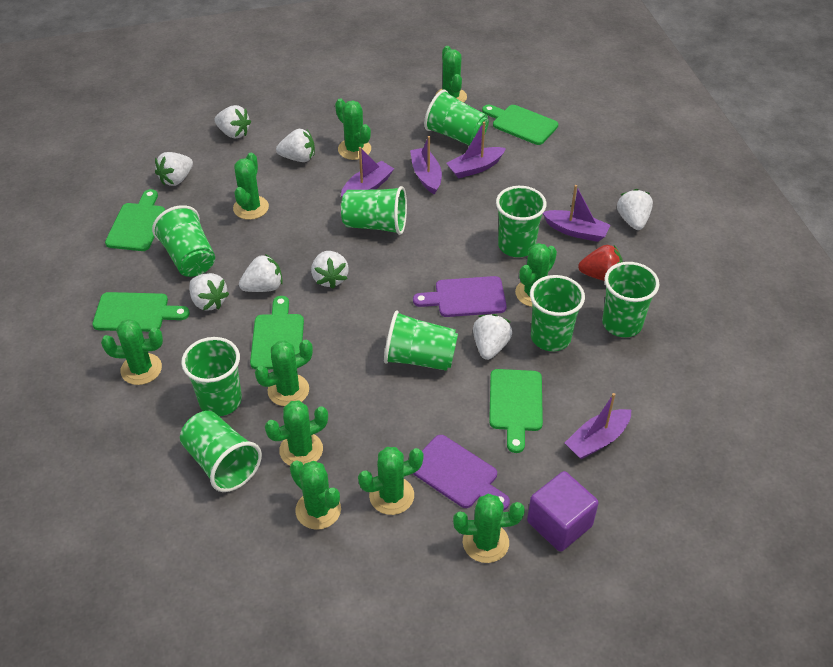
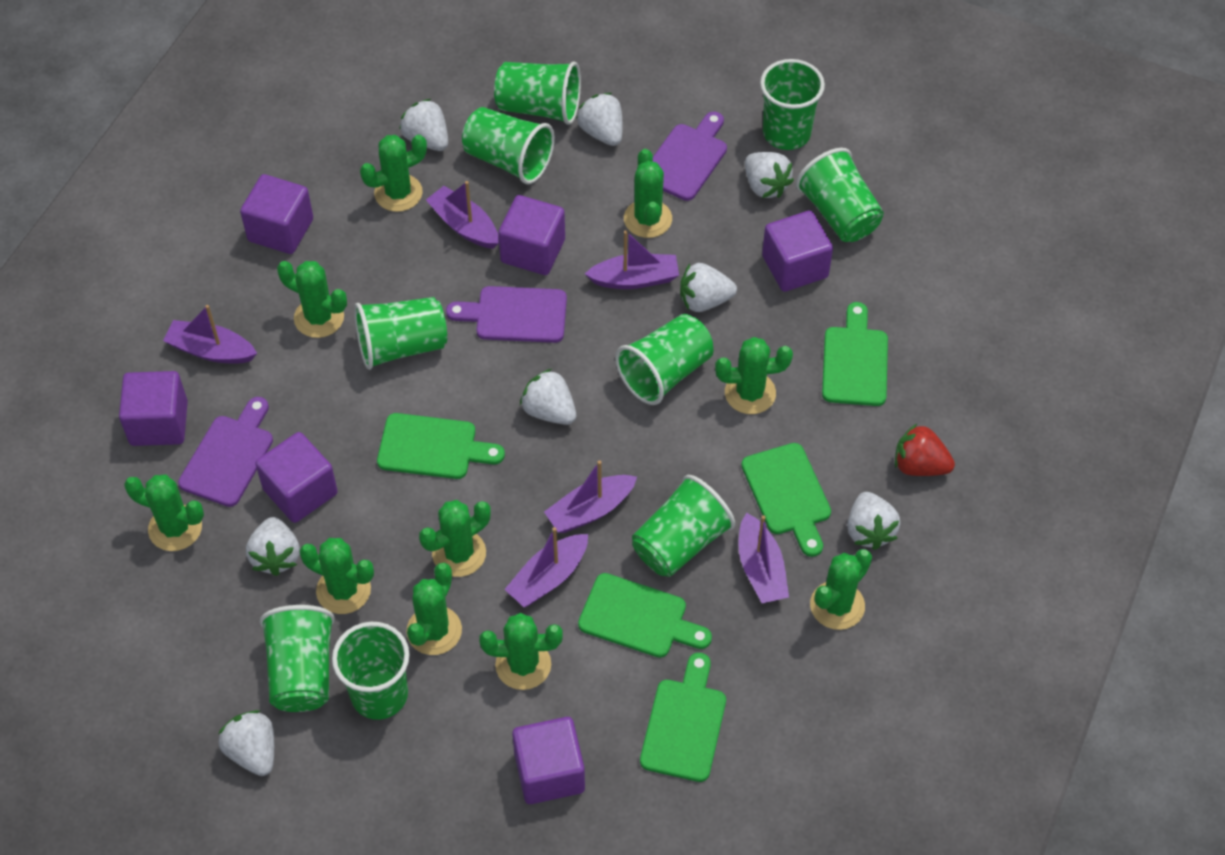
purple boat: 5 -> 6
purple cube: 1 -> 6
purple cutting board: 2 -> 3

